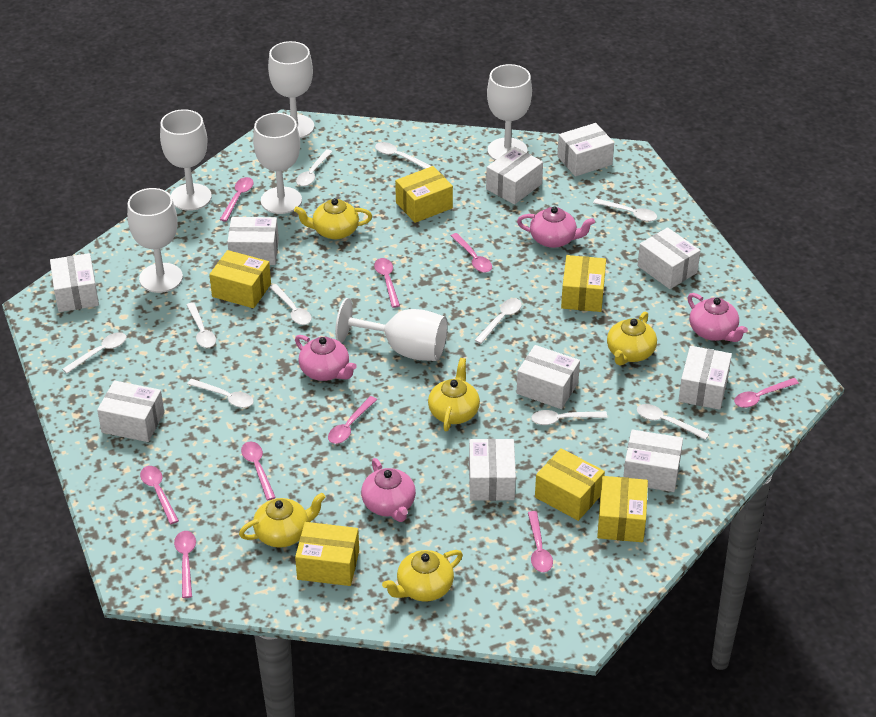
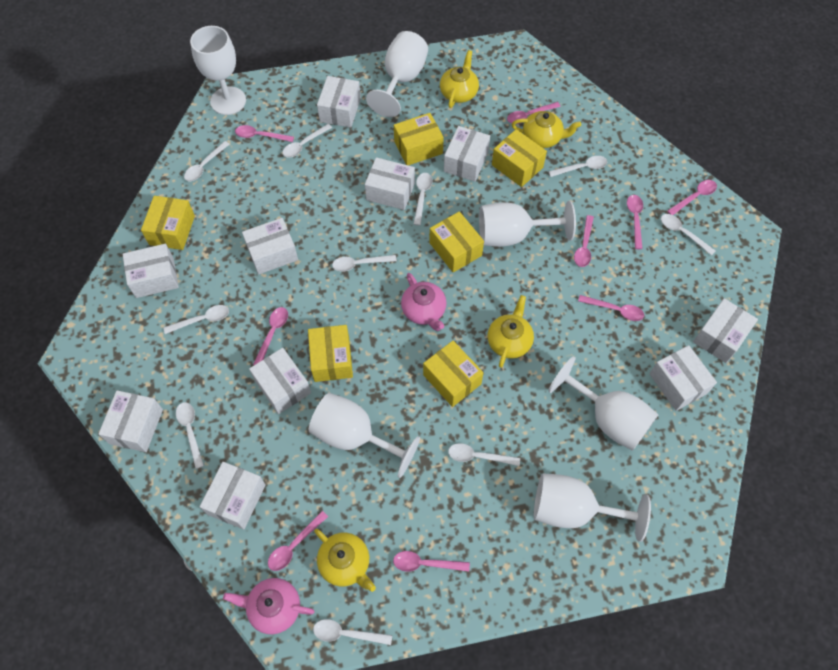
pink teapot: 4 -> 2
yellow teapot: 5 -> 4

